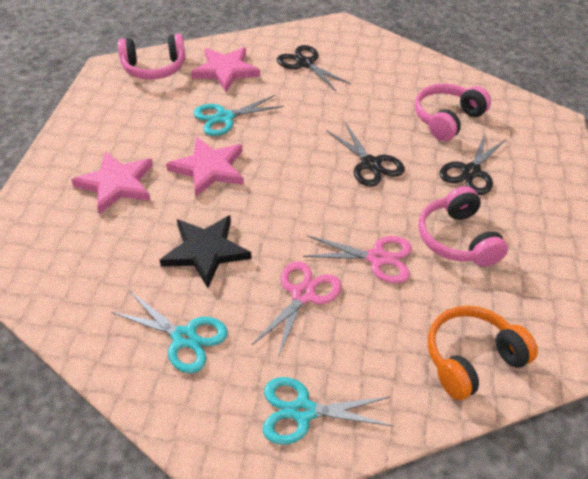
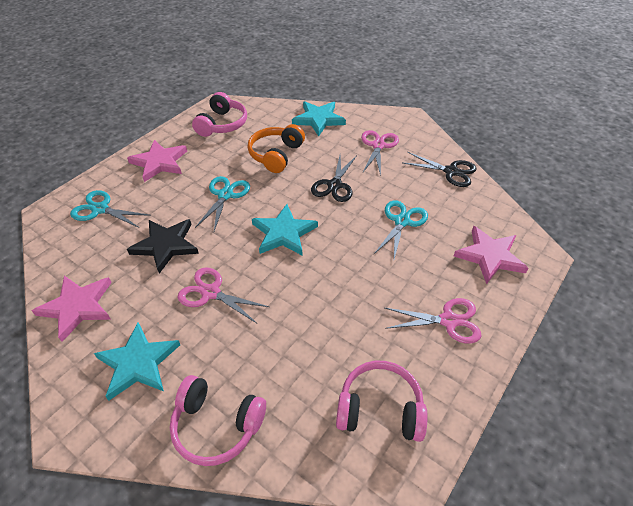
black scissors: 3 -> 2
pink scissors: 2 -> 3
turquoise star: 0 -> 3

